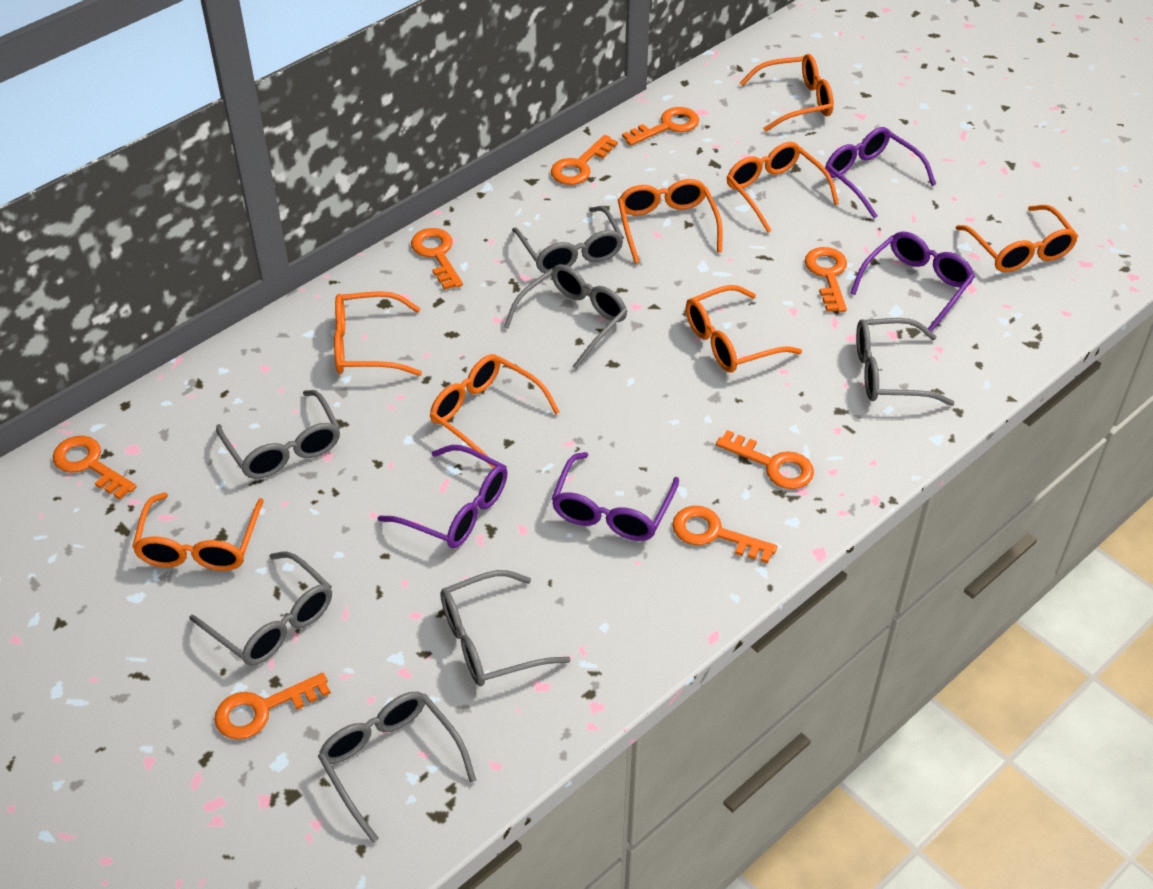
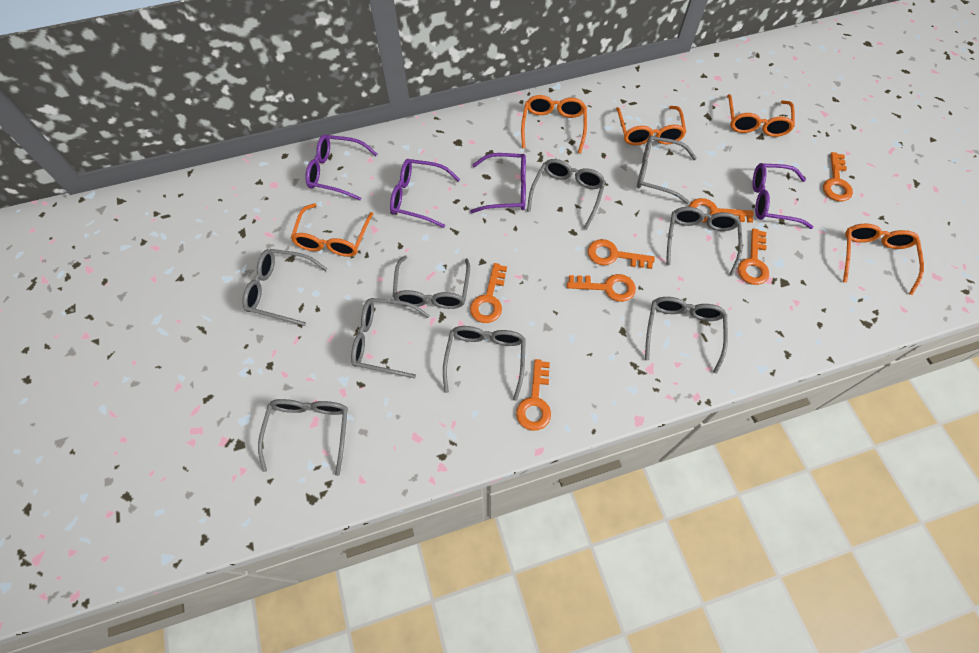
grey glasses: 7 -> 9
orange glasses: 8 -> 5
orange key: 8 -> 7

